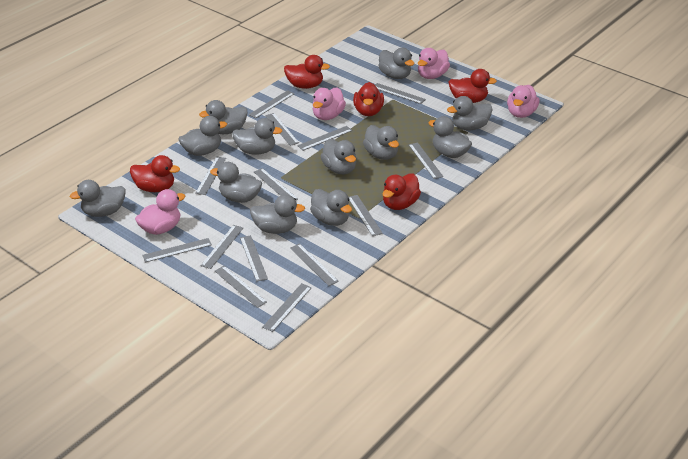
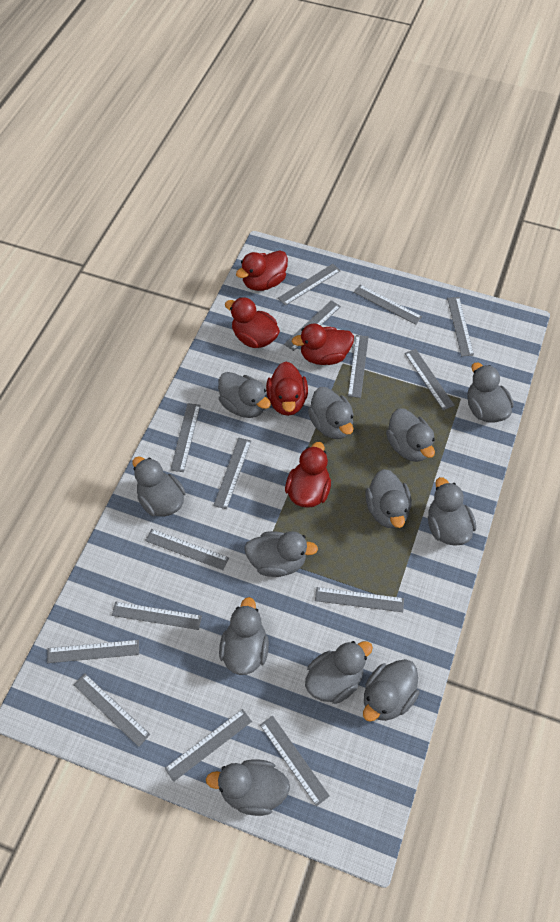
grey ruler: 14 -> 15
pink duck: 4 -> 0

